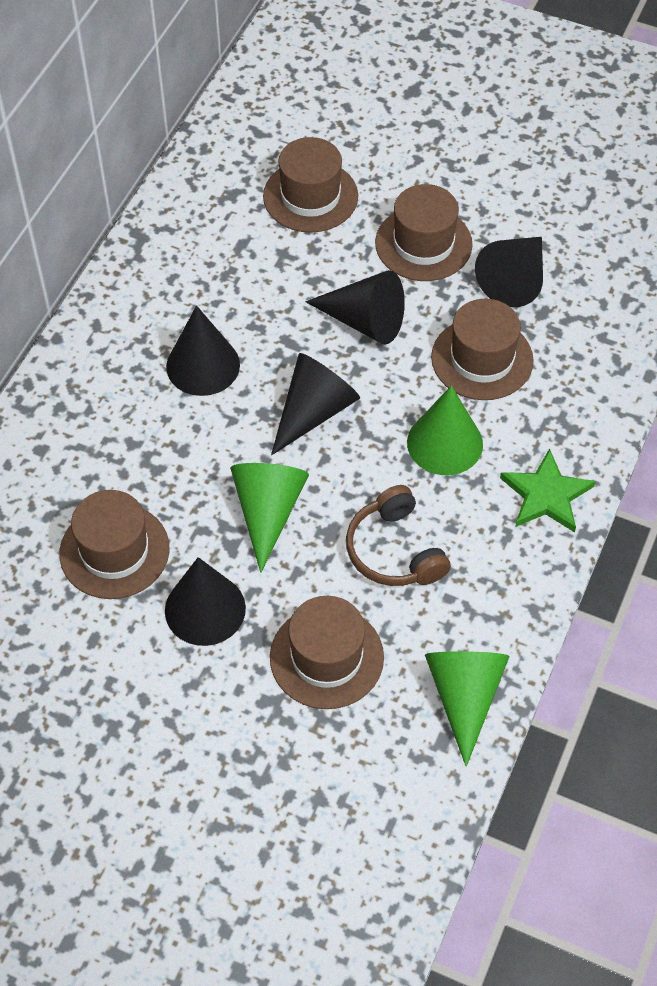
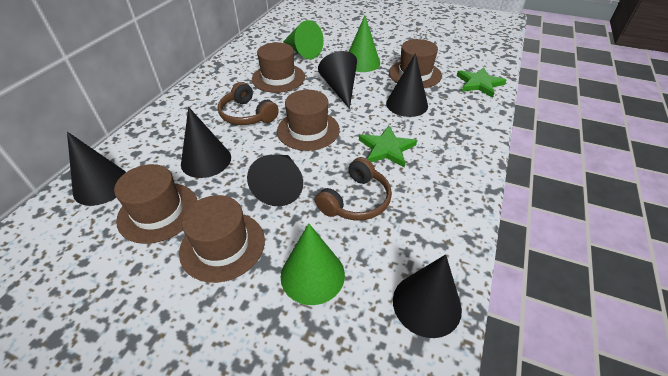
black cone: 5 -> 6
brown headphones: 1 -> 2
green star: 1 -> 2

